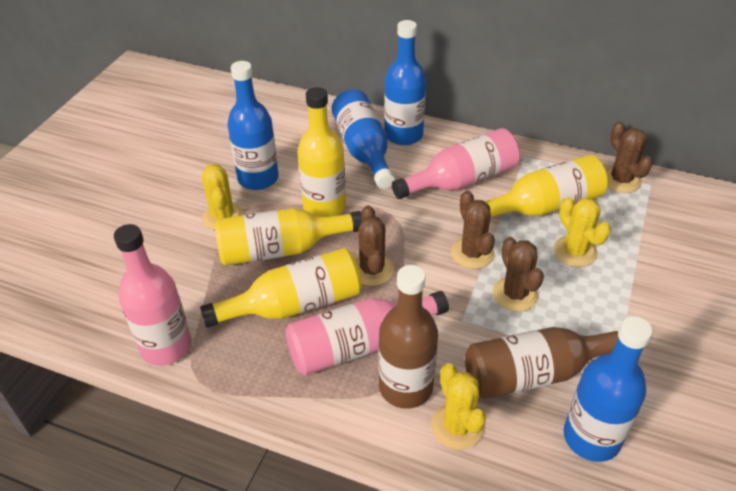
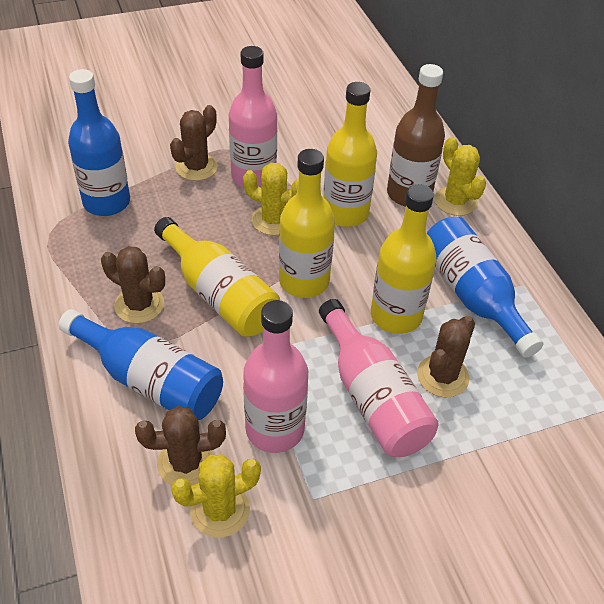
blue bottle: 4 -> 3
brown bottle: 2 -> 1

